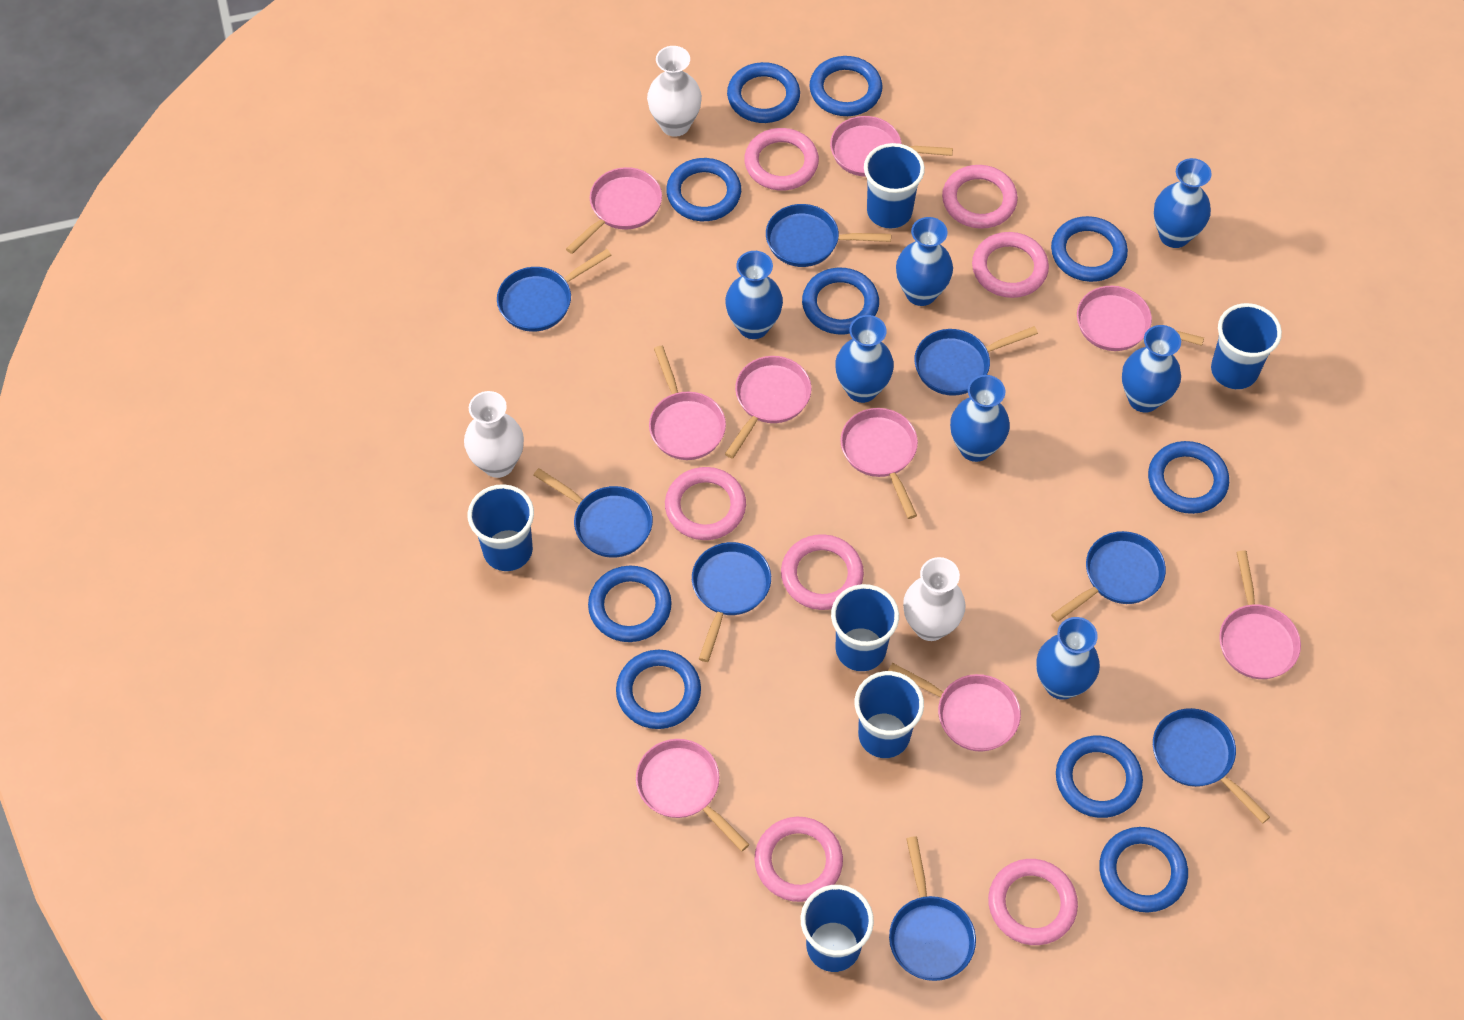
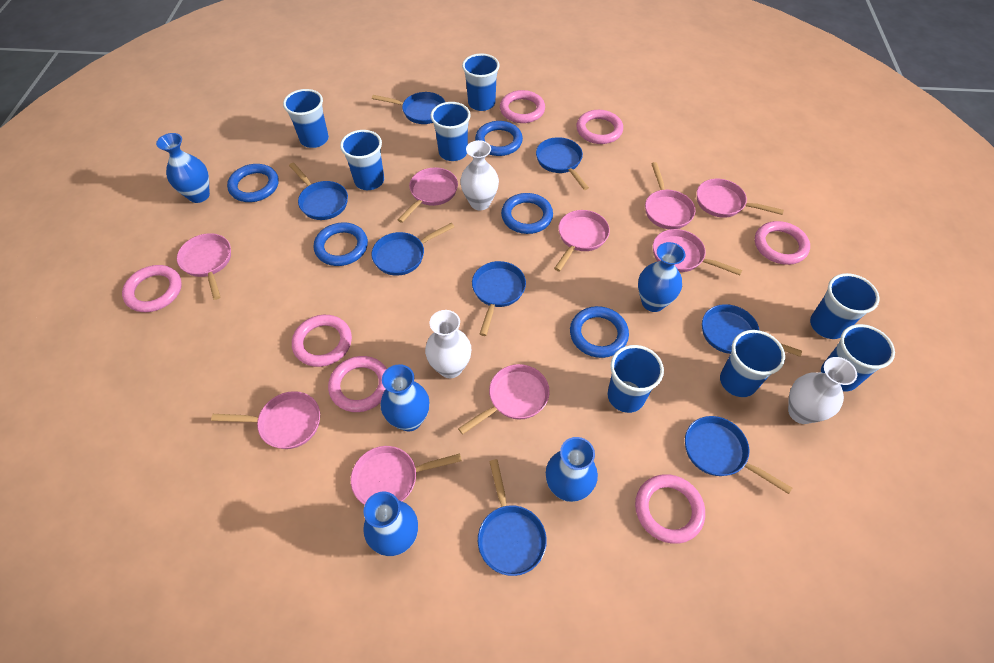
blue cup: 6 -> 8
blue ring: 10 -> 5
blue vase: 7 -> 5

